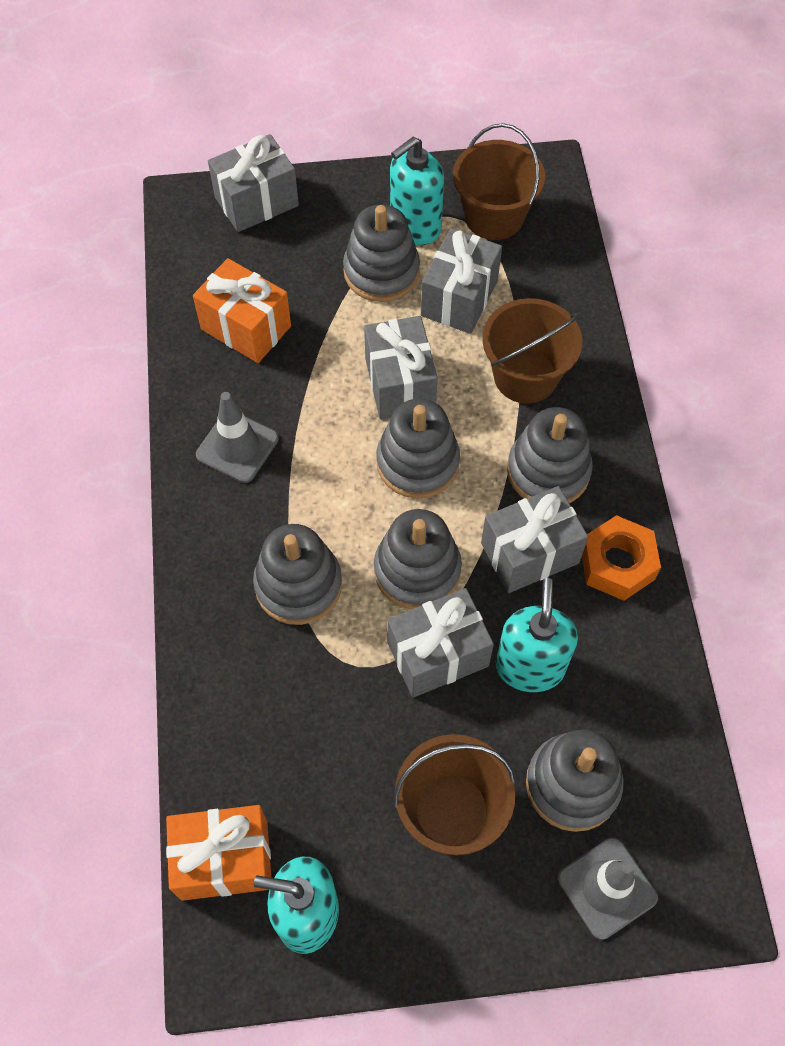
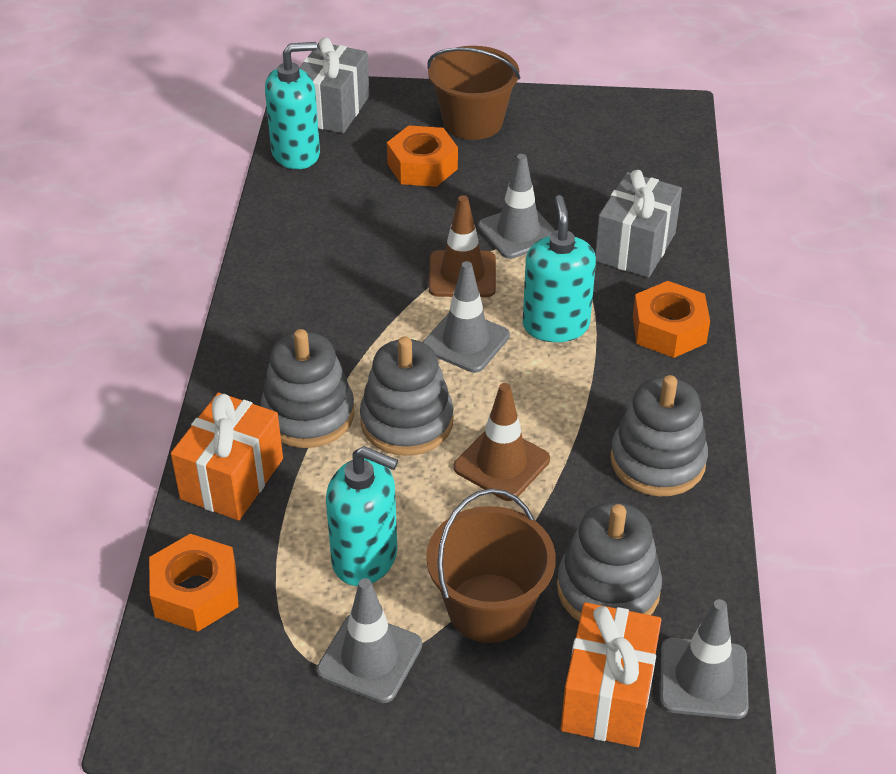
brown bucket: 3 -> 2
brown traffic cone: 0 -> 2
grey gift: 5 -> 2
grey stacking toy: 6 -> 4
grey traffic cone: 2 -> 4
orange nut: 1 -> 3

